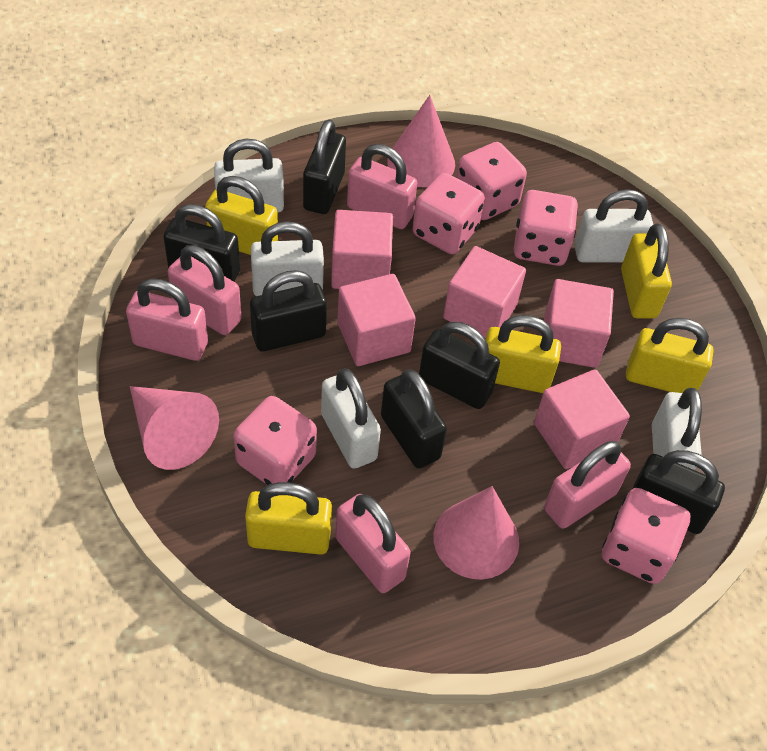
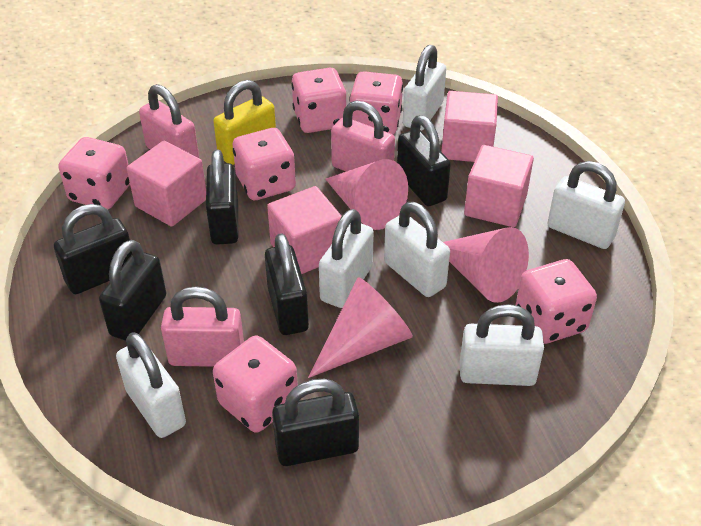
pink cube: 5 -> 4
pink dice: 5 -> 6
pink padlock: 5 -> 3
white padlock: 5 -> 6
yellow padlock: 5 -> 1

